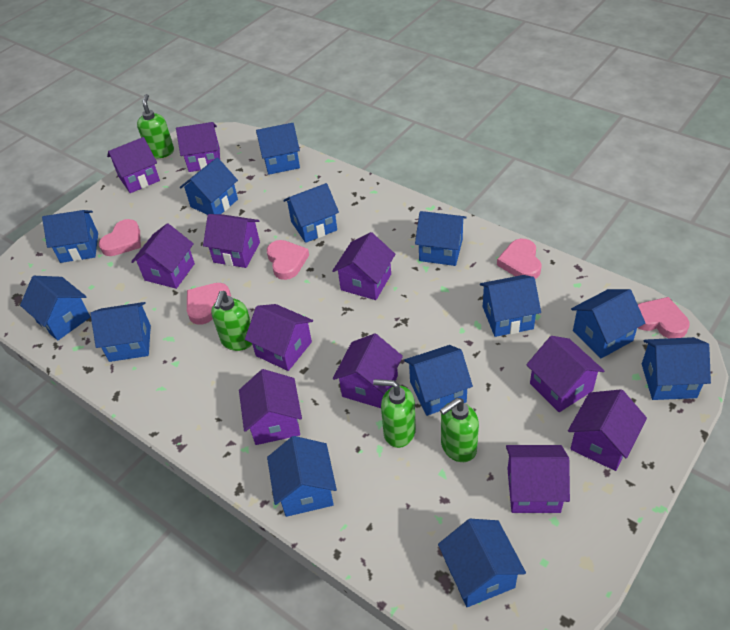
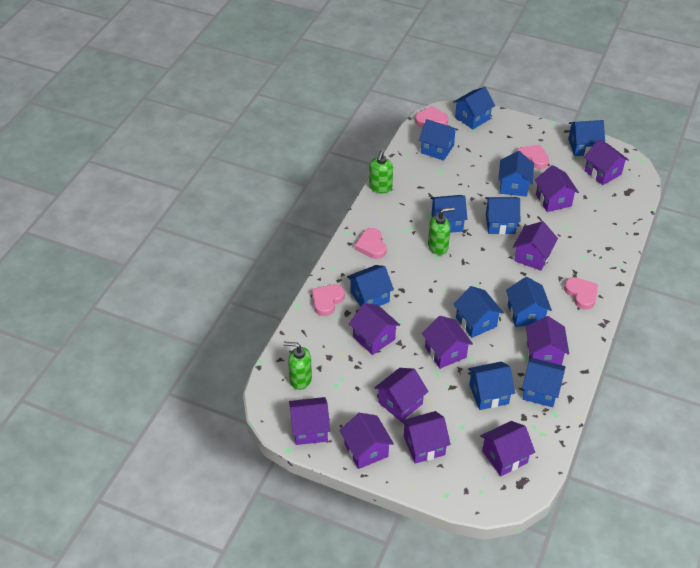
blue house: 13 -> 11
green soap dispenser: 4 -> 3

